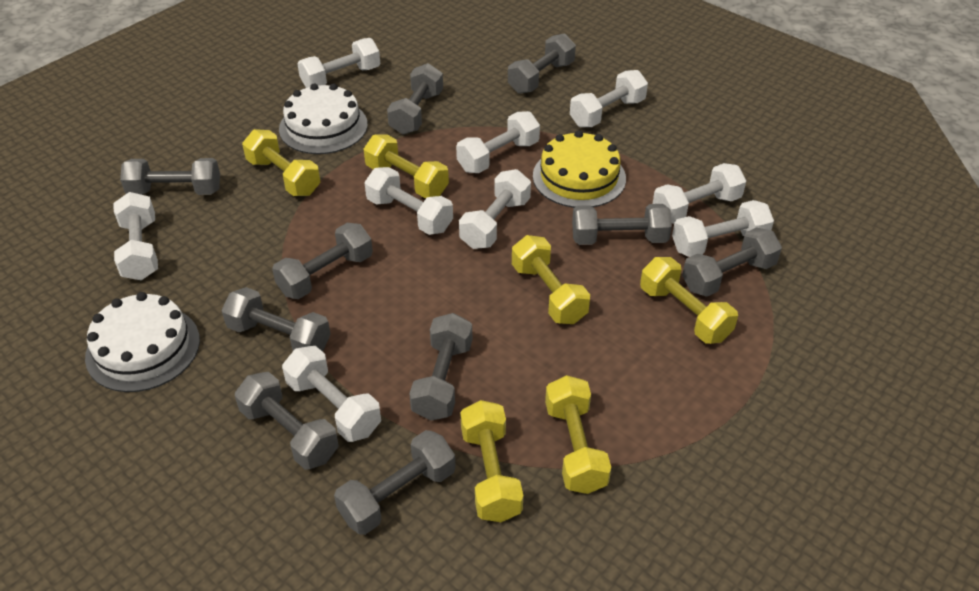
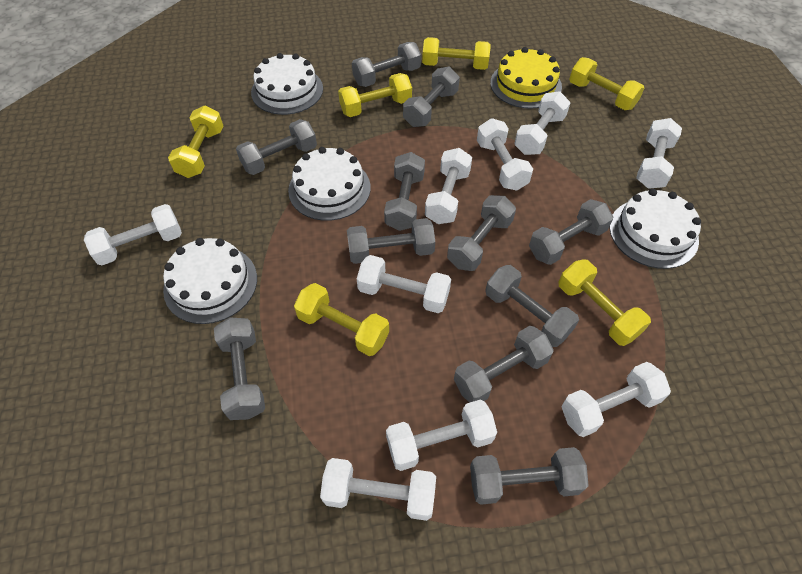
grey dumbbell: 10 -> 11
white cake: 2 -> 4

